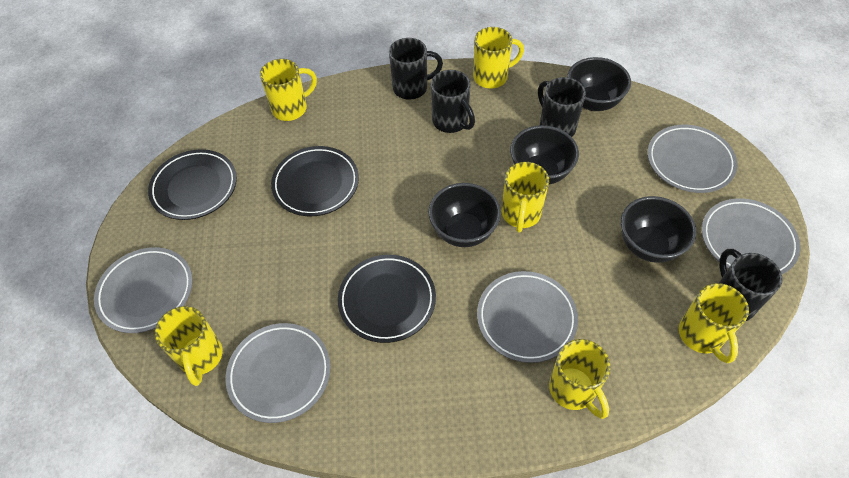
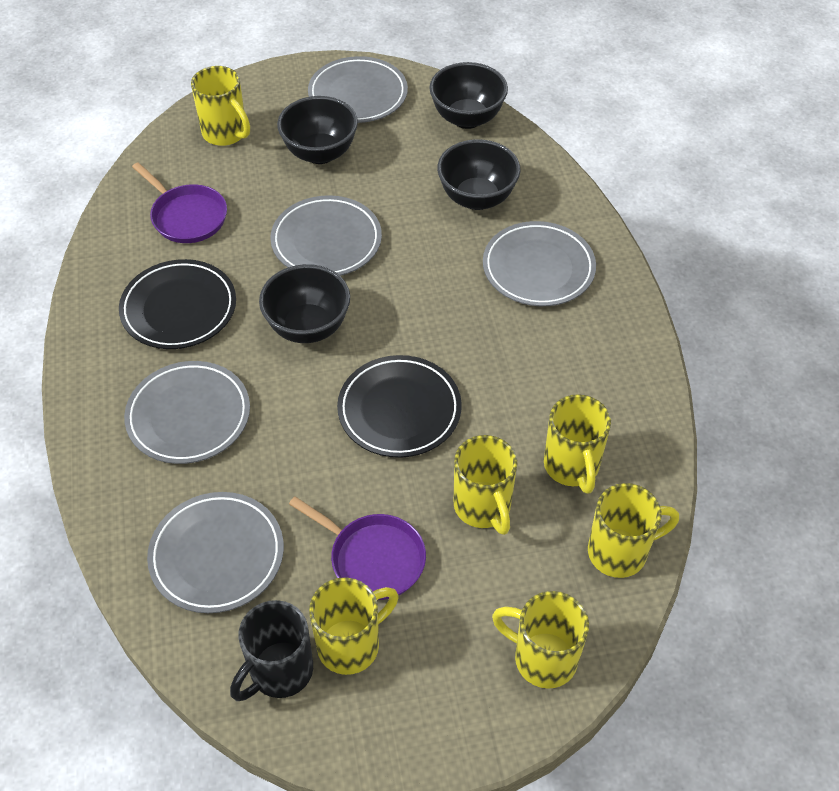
black mug: 4 -> 1
black plate: 3 -> 2
purple pan: 0 -> 2

